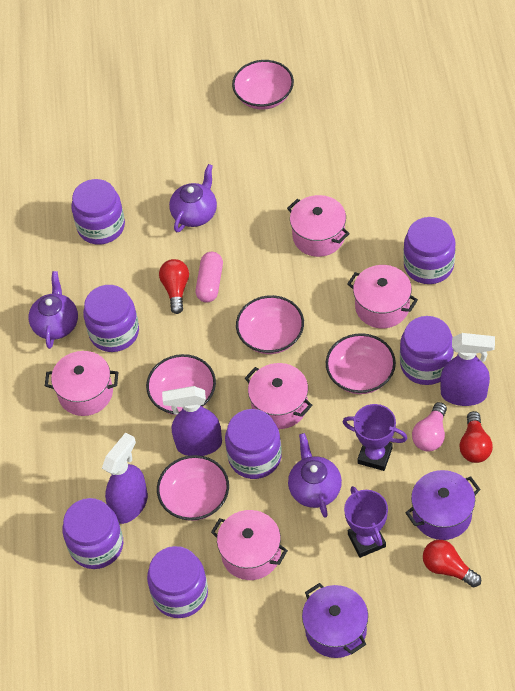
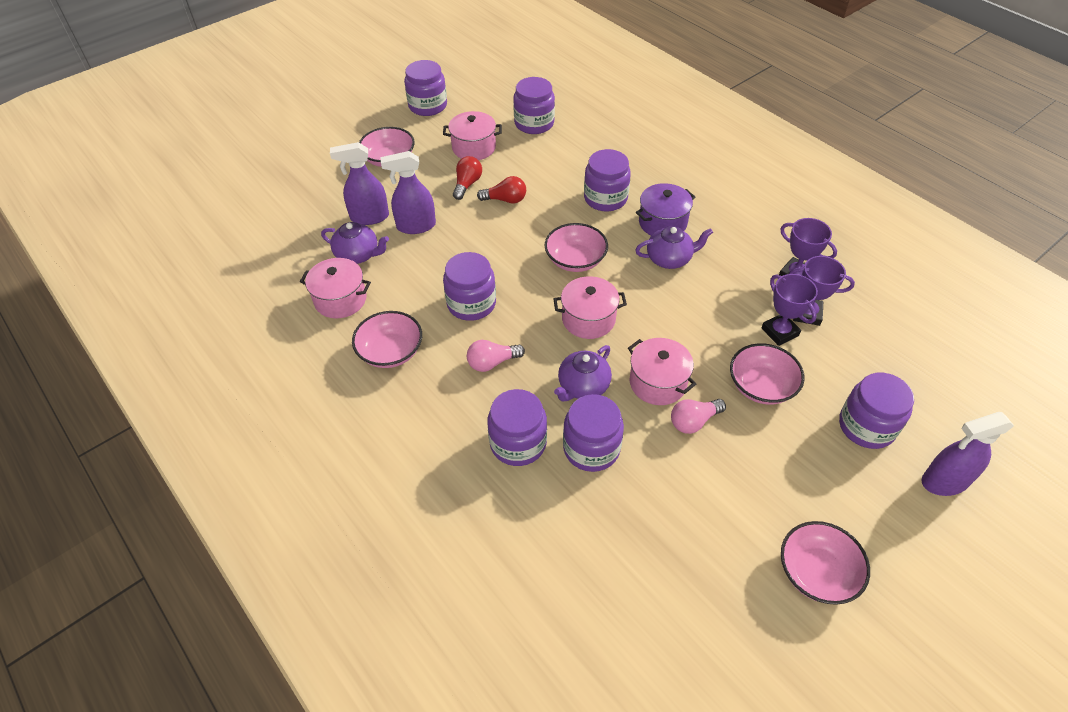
pink capsule: 1 -> 0
pink light bulb: 1 -> 2
pink pot: 5 -> 4
purple pot: 2 -> 1
purple trophy: 2 -> 3
red light bulb: 3 -> 2

